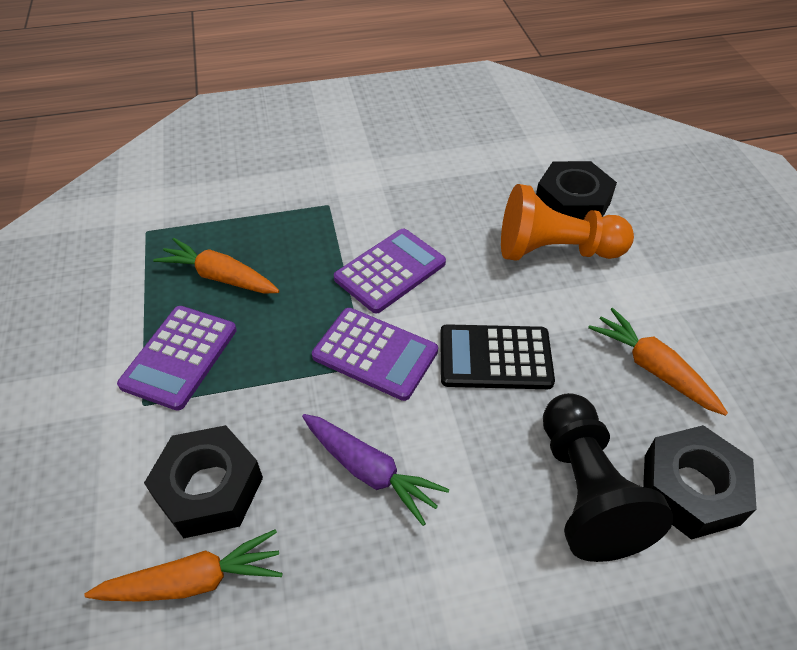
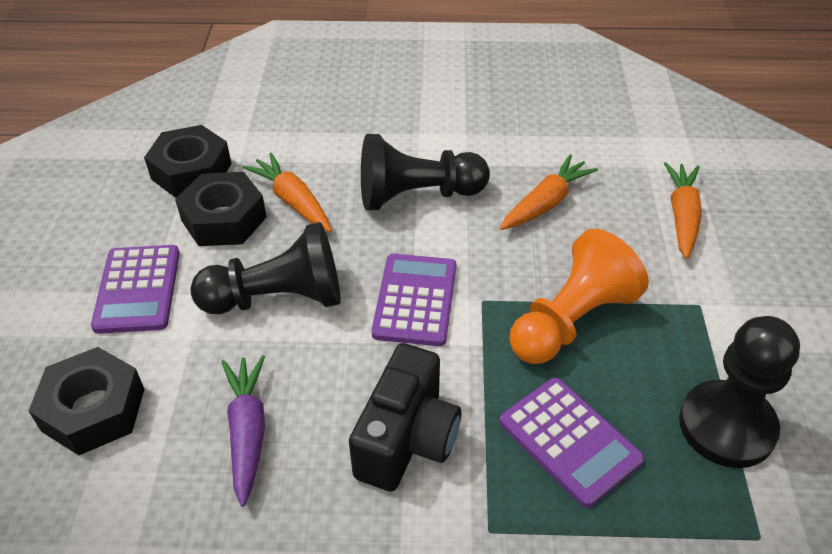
black calculator: 1 -> 0
black camera: 0 -> 1
black pawn: 1 -> 3

